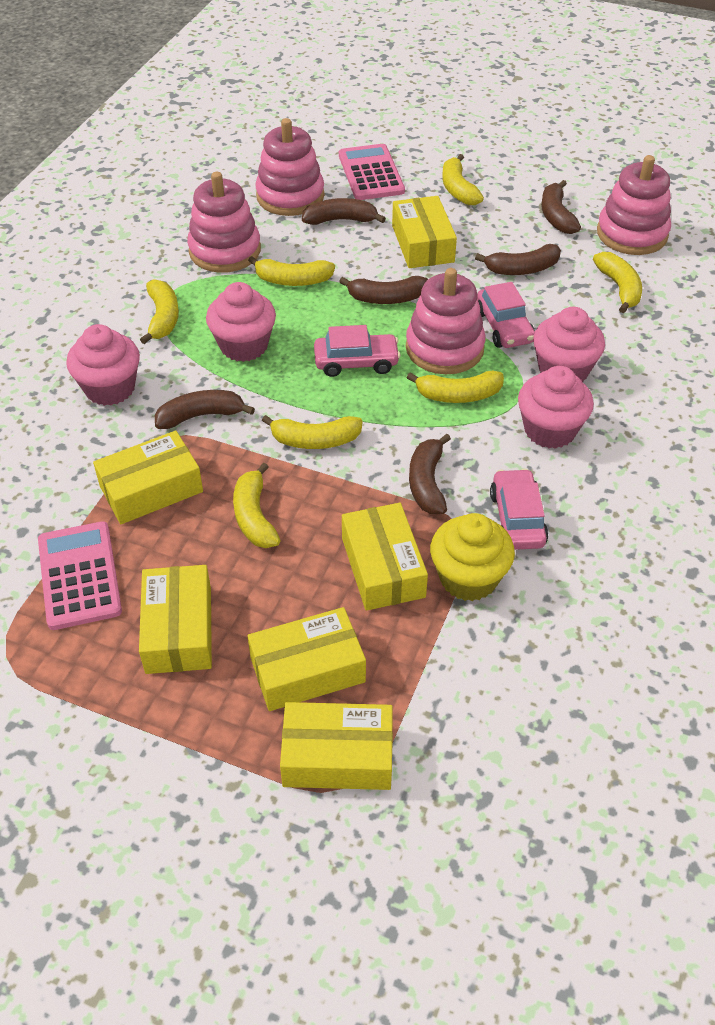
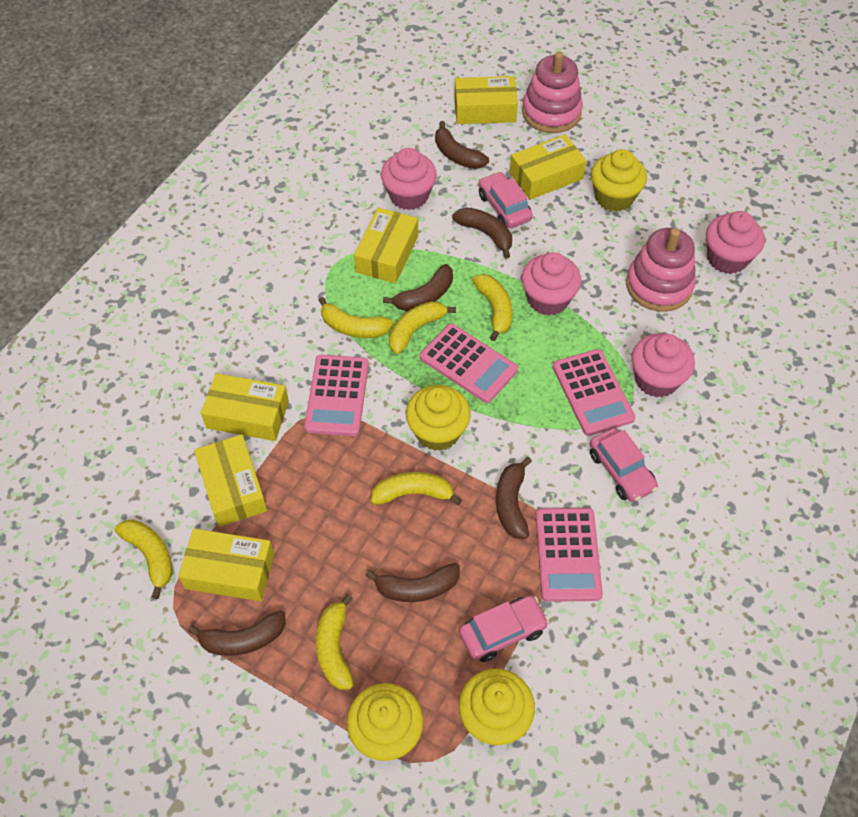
pink calculator: 2 -> 4
pink stacking toy: 4 -> 2
yellow banana: 7 -> 6
yellow cupcake: 1 -> 4

